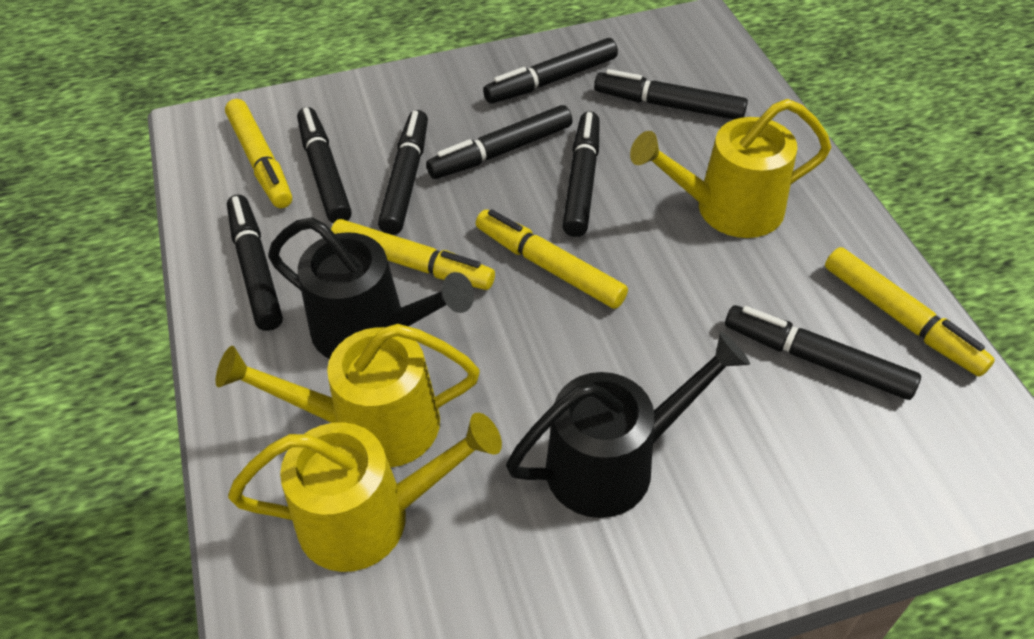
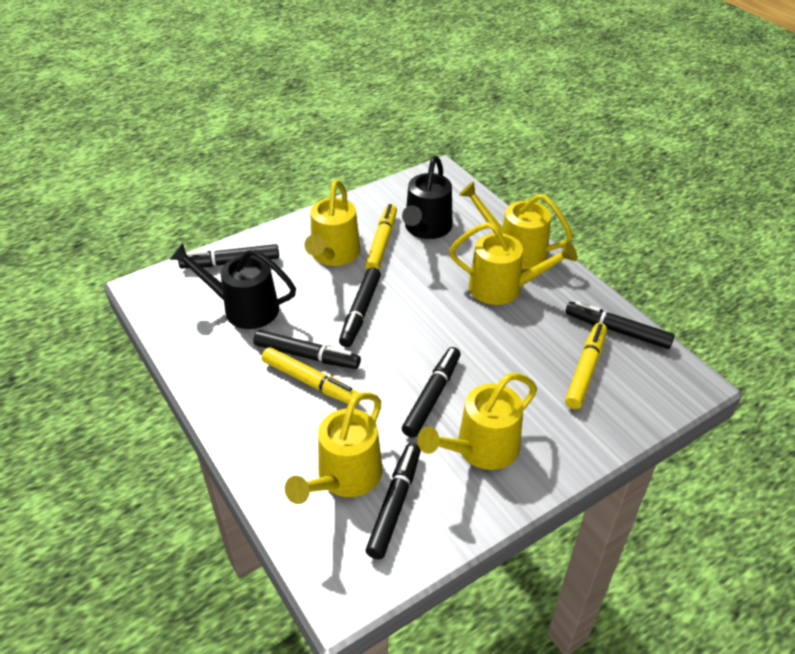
black marker: 8 -> 6
yellow marker: 4 -> 3
yellow watering can: 3 -> 5

